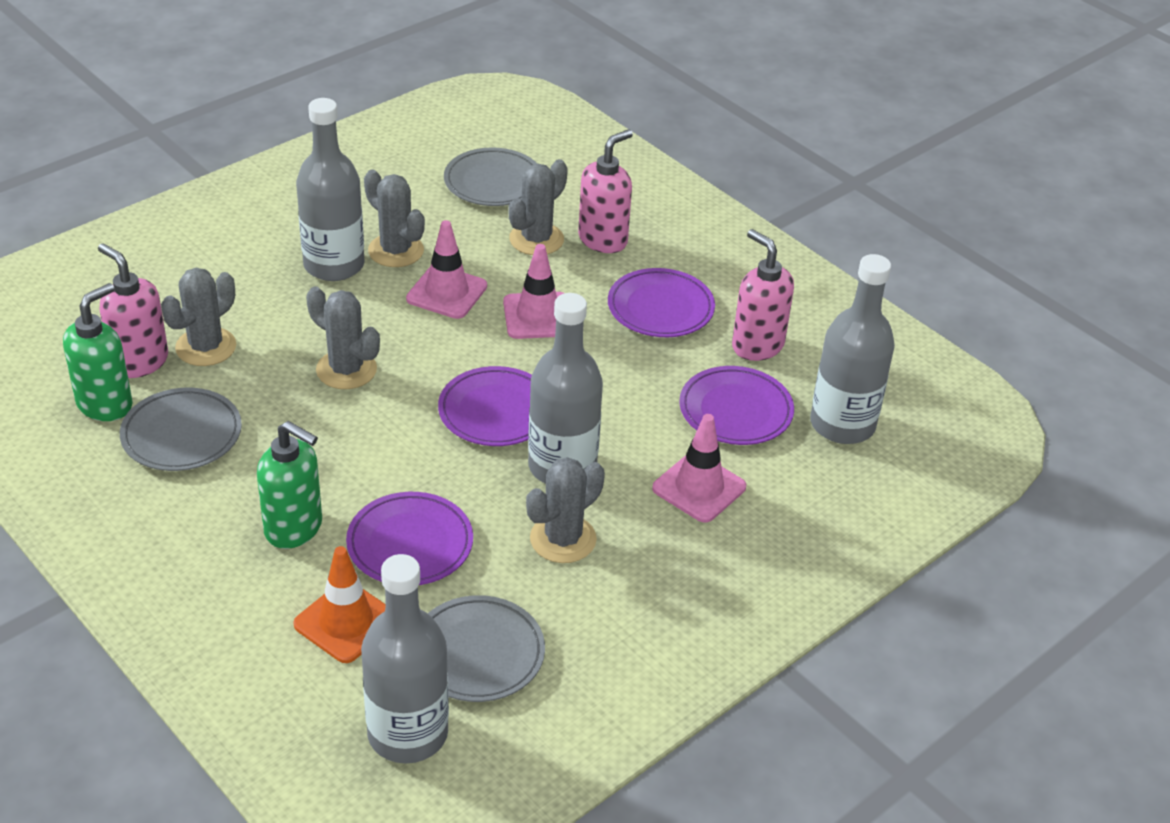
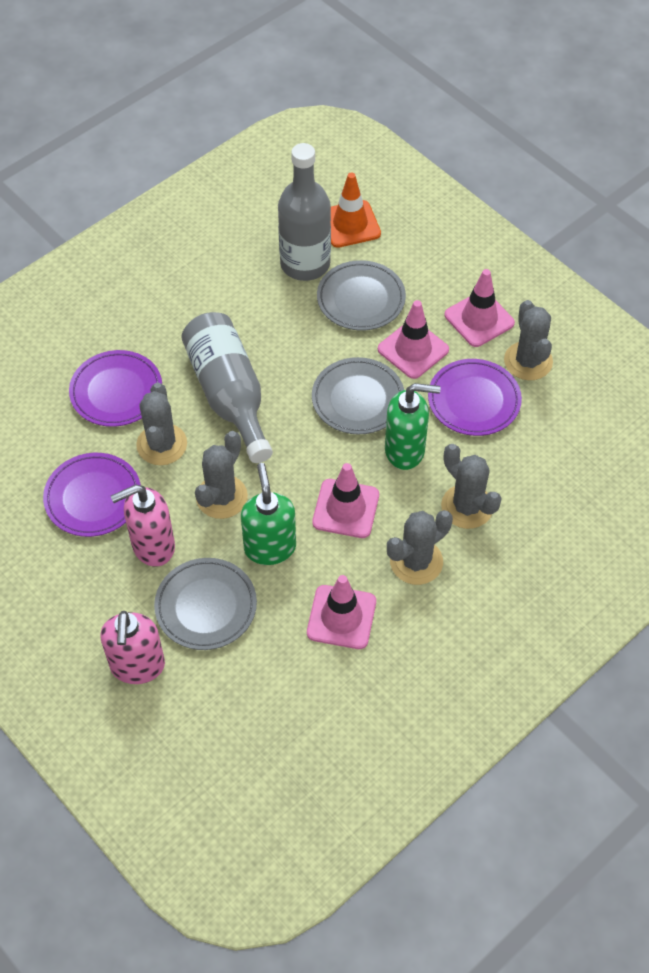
grey bottle: 4 -> 2
pink soap dispenser: 3 -> 2
pink traffic cone: 3 -> 4
purple plate: 4 -> 3

